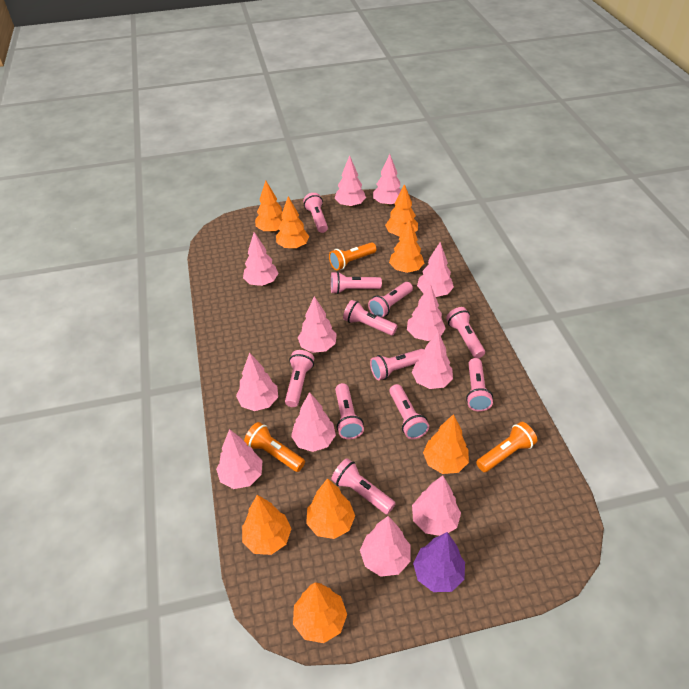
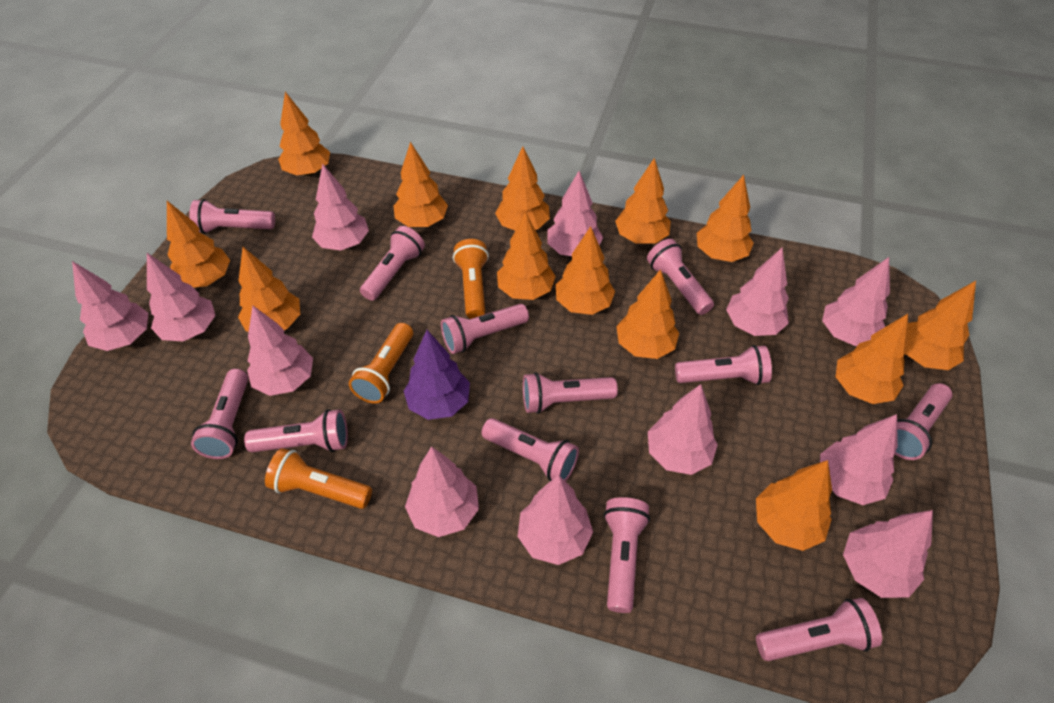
orange tree: 8 -> 13
pink flashlight: 11 -> 12

